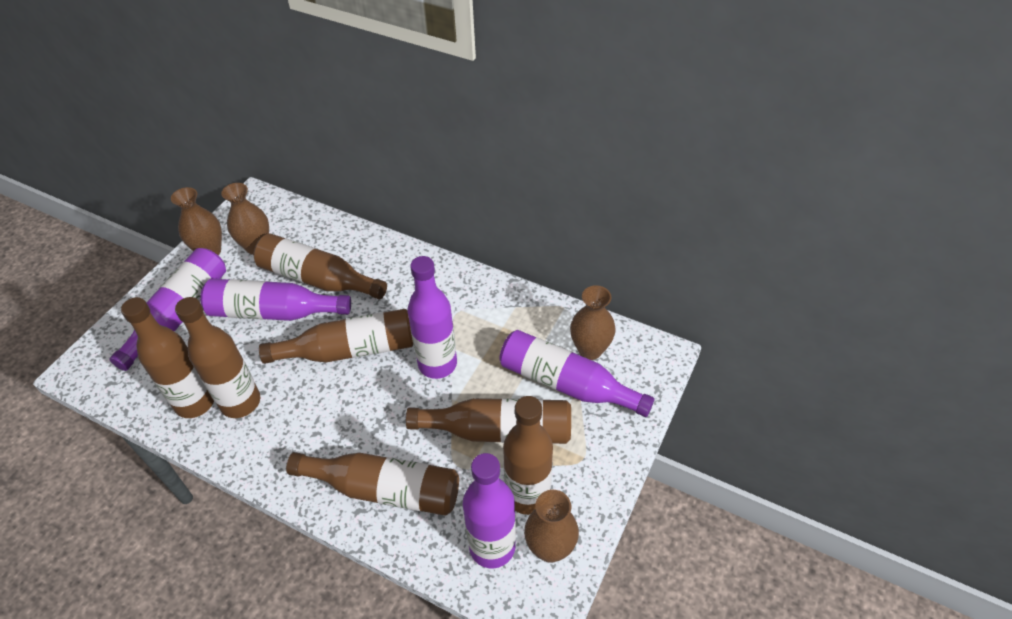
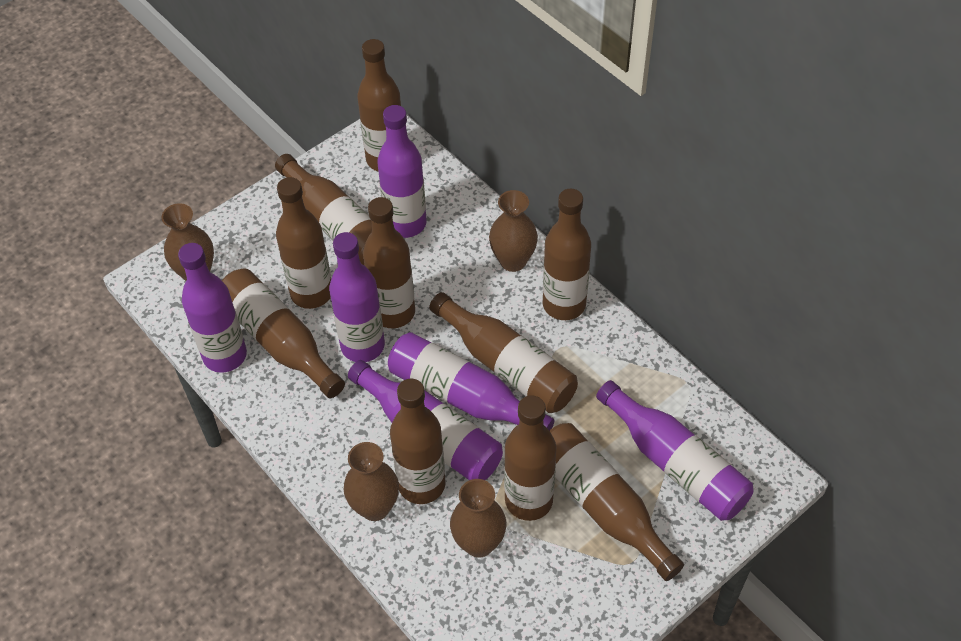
brown bottle: 7 -> 10
purple bottle: 5 -> 6

